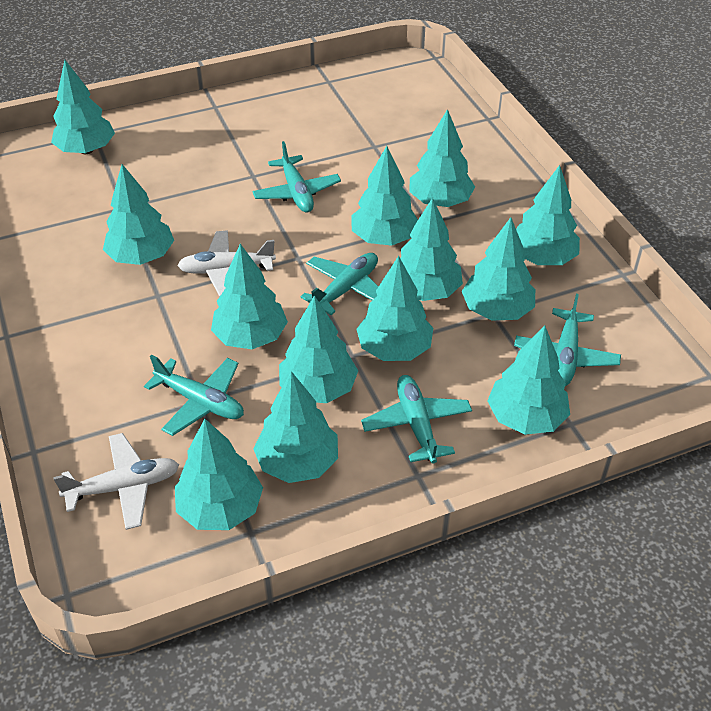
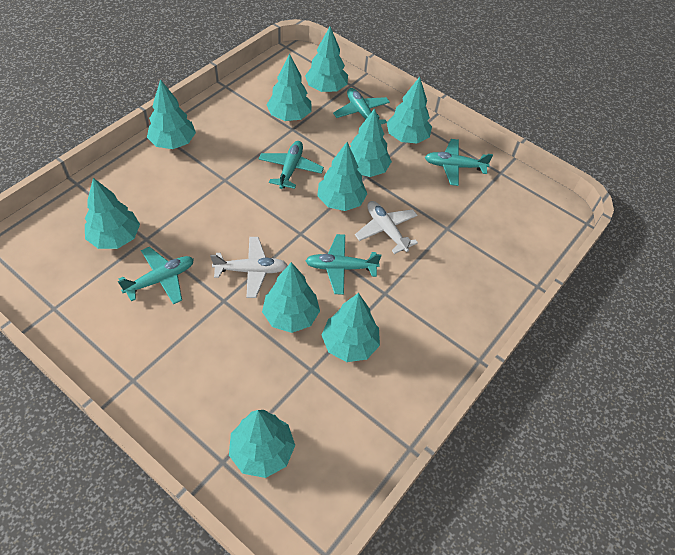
turquoise tree: 13 -> 10

